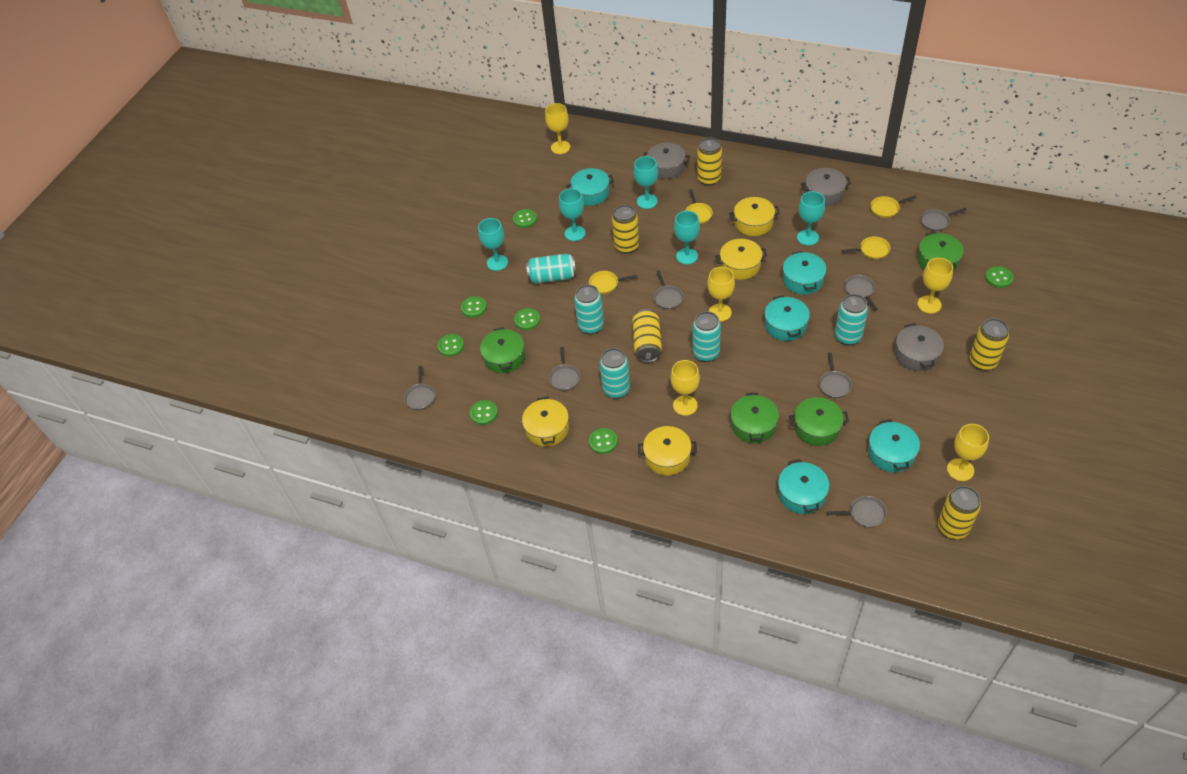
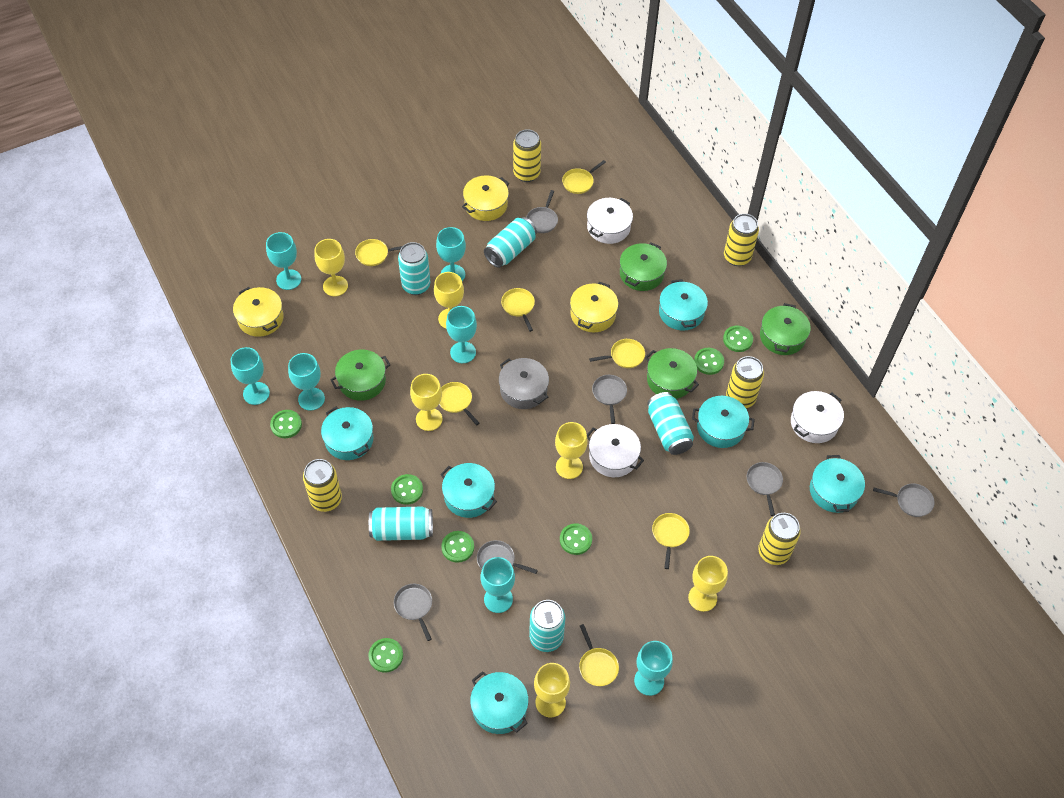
grey pan: 7 -> 6
grey pot: 3 -> 1
turquoise goblet: 5 -> 7
turquoise pot: 5 -> 6
white pot: 0 -> 3
yellow goblet: 5 -> 6
yellow pan: 4 -> 7
yellow pot: 4 -> 3

